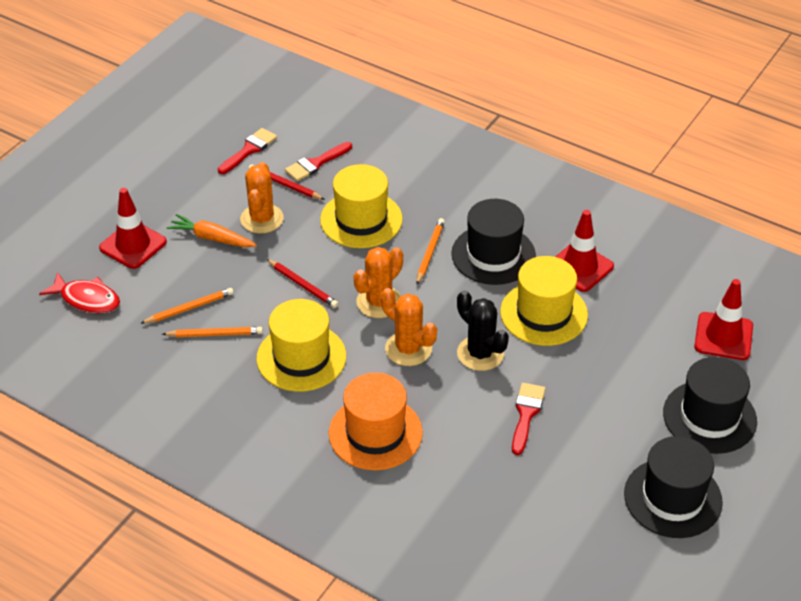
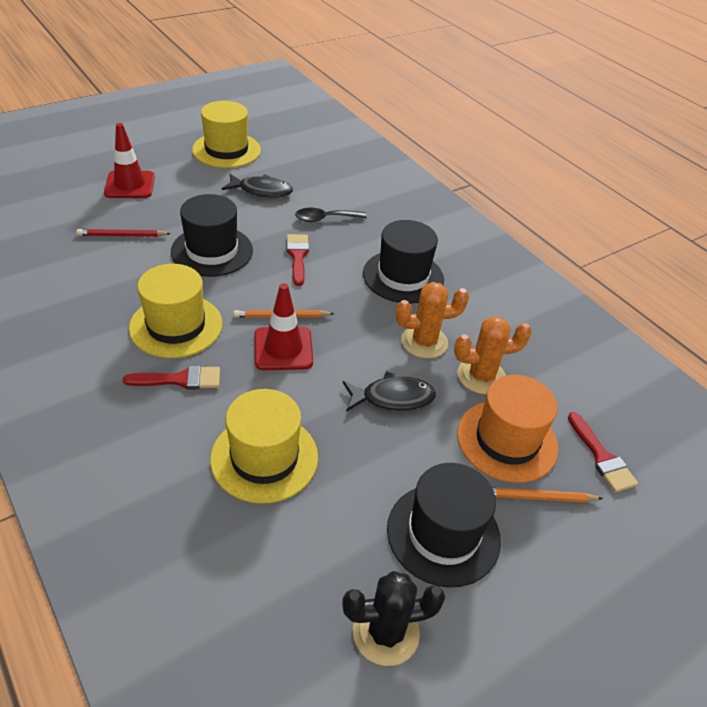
black fish: 0 -> 2
black spoon: 0 -> 1
orange cactus: 3 -> 2
orange carrot: 1 -> 0
orange pencil: 3 -> 2
red fish: 1 -> 0
red pencil: 2 -> 1
red traffic cone: 3 -> 2

